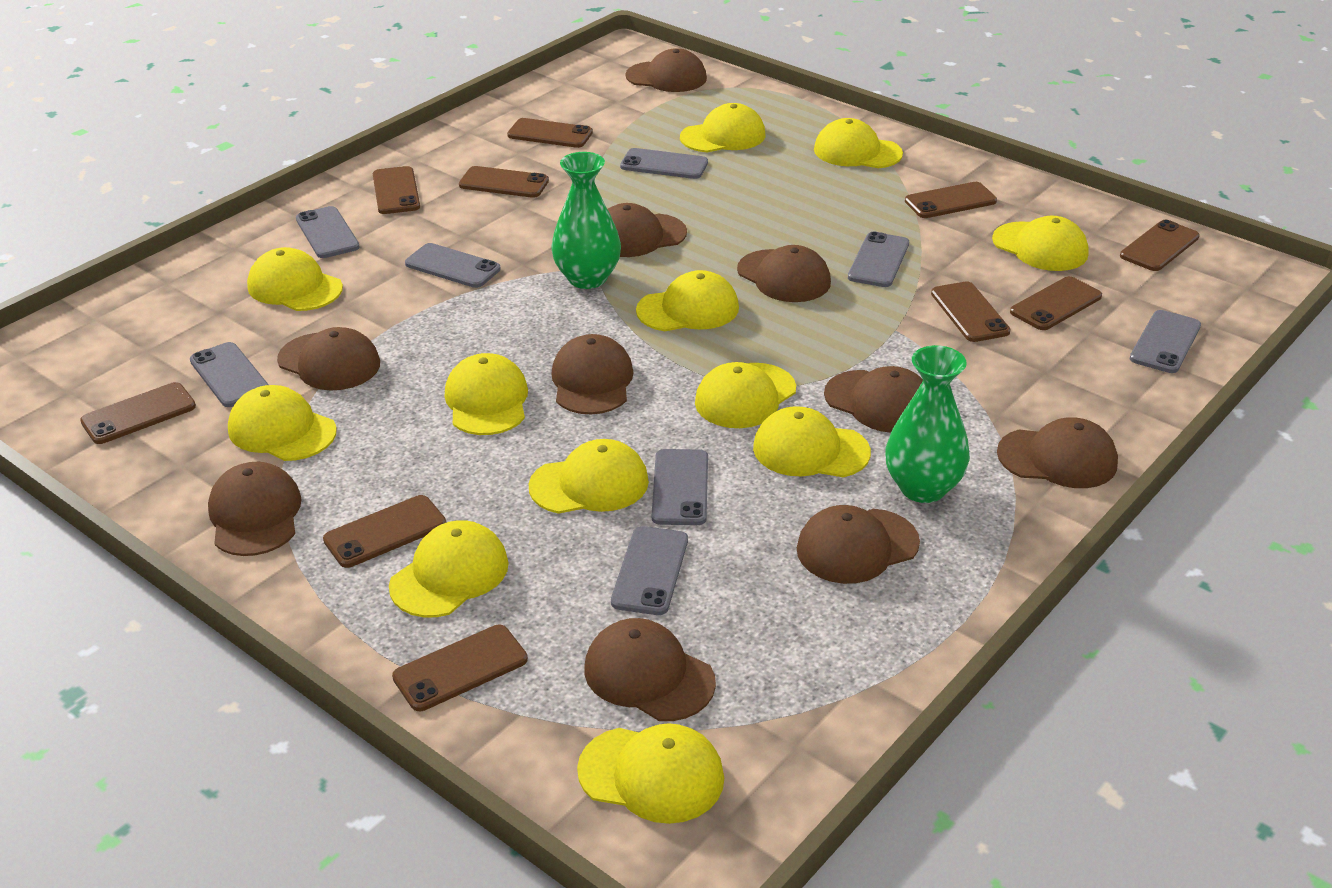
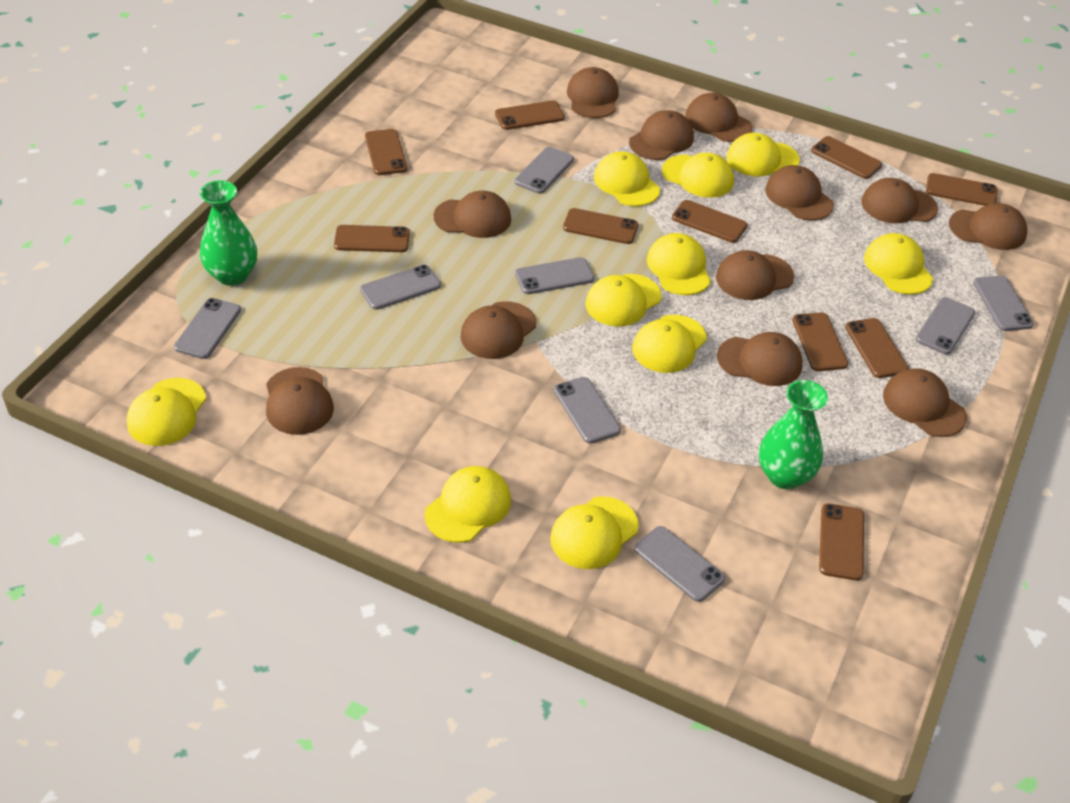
brown cap: 10 -> 12
yellow cap: 12 -> 10

